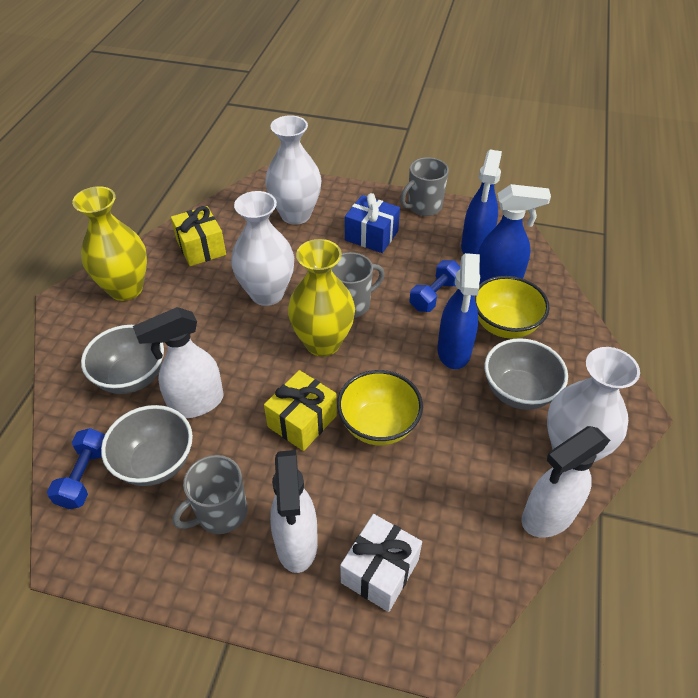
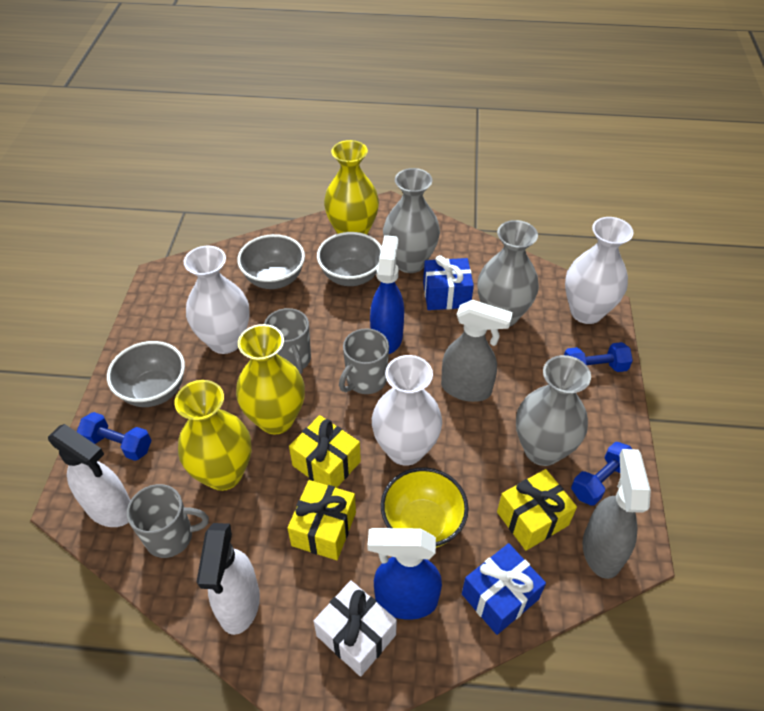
blue dumbbell: 2 -> 3
blue gift: 1 -> 2
blue spray bottle: 3 -> 2
grey spray bottle: 0 -> 2
grey vase: 0 -> 3
white spray bottle: 3 -> 2
yellow bowl: 2 -> 1
yellow gift: 2 -> 3
yellow vase: 2 -> 3

